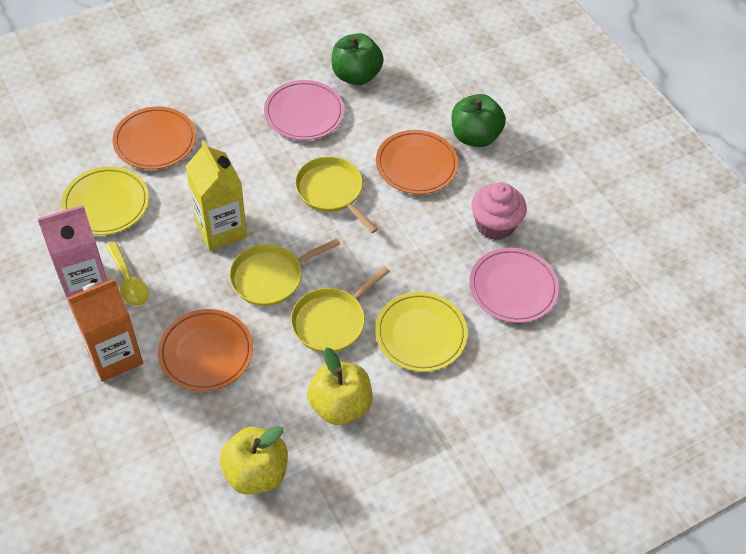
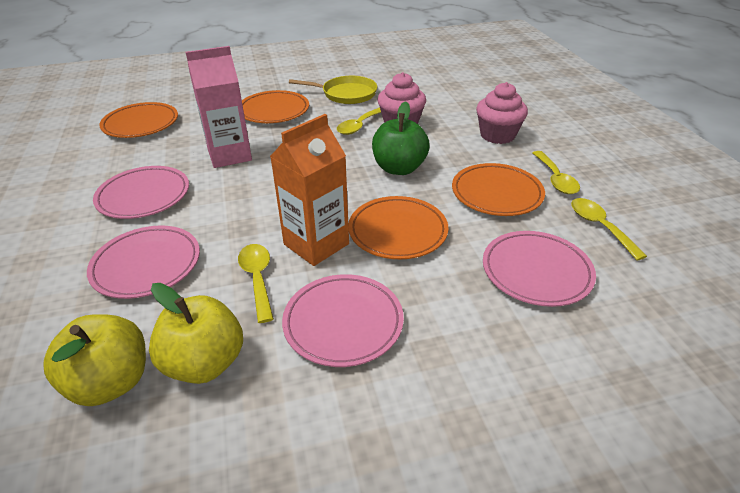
green apple: 2 -> 1
orange plate: 3 -> 4
pink cupcake: 1 -> 2
pink plate: 2 -> 4
yellow carton: 1 -> 0
yellow pan: 3 -> 1
yellow plate: 2 -> 0
yellow spoon: 1 -> 4

